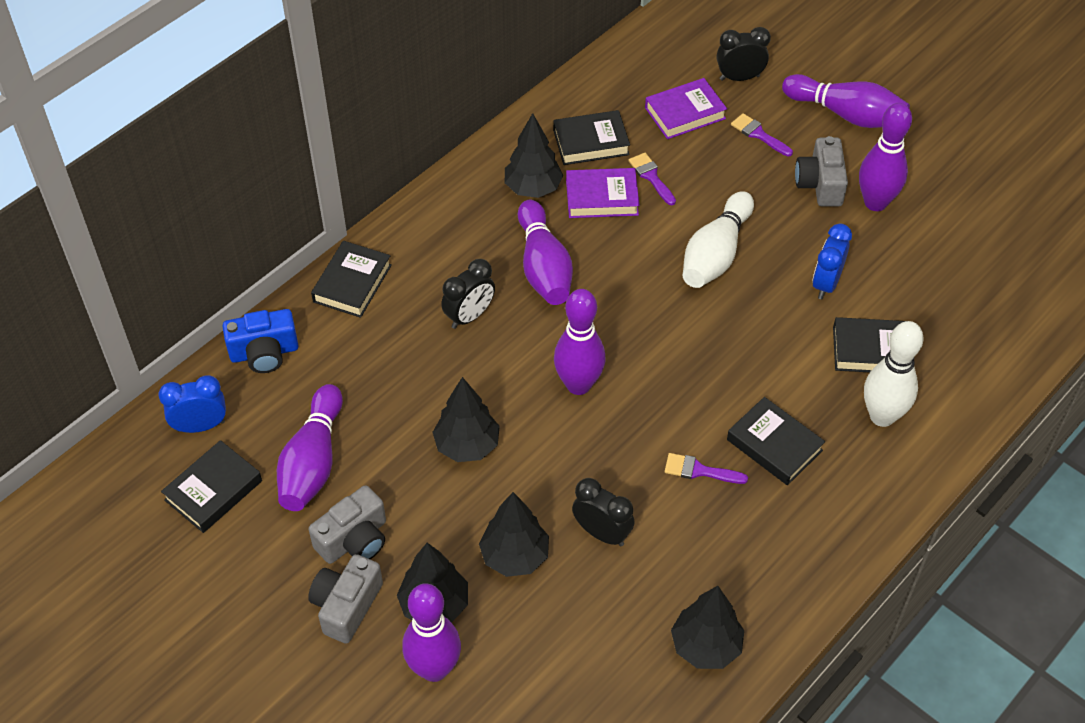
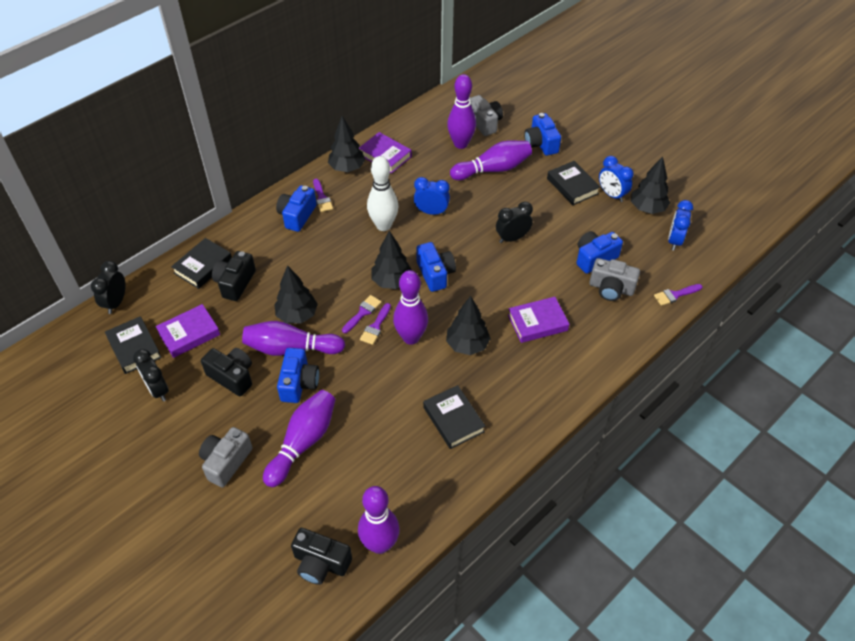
black book: 5 -> 4
black camera: 0 -> 3
blue camera: 1 -> 5
blue clock: 2 -> 3
purple book: 2 -> 3
purple brush: 3 -> 4
white bowling pin: 2 -> 1

